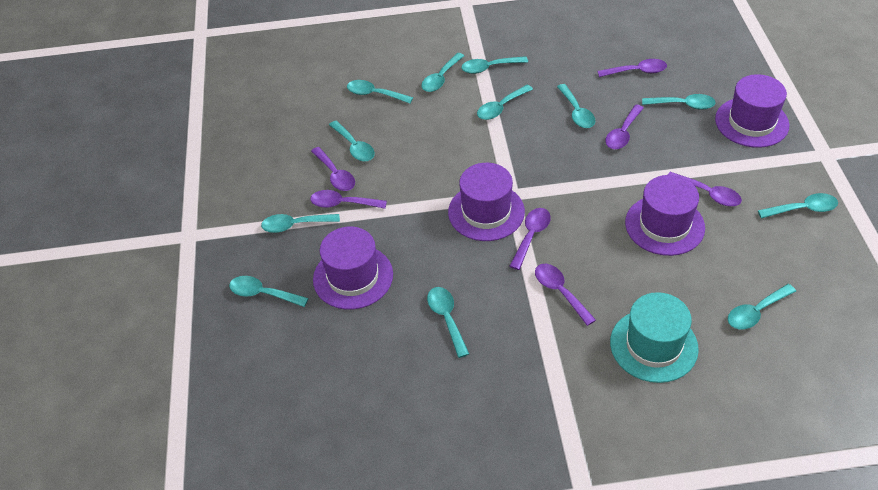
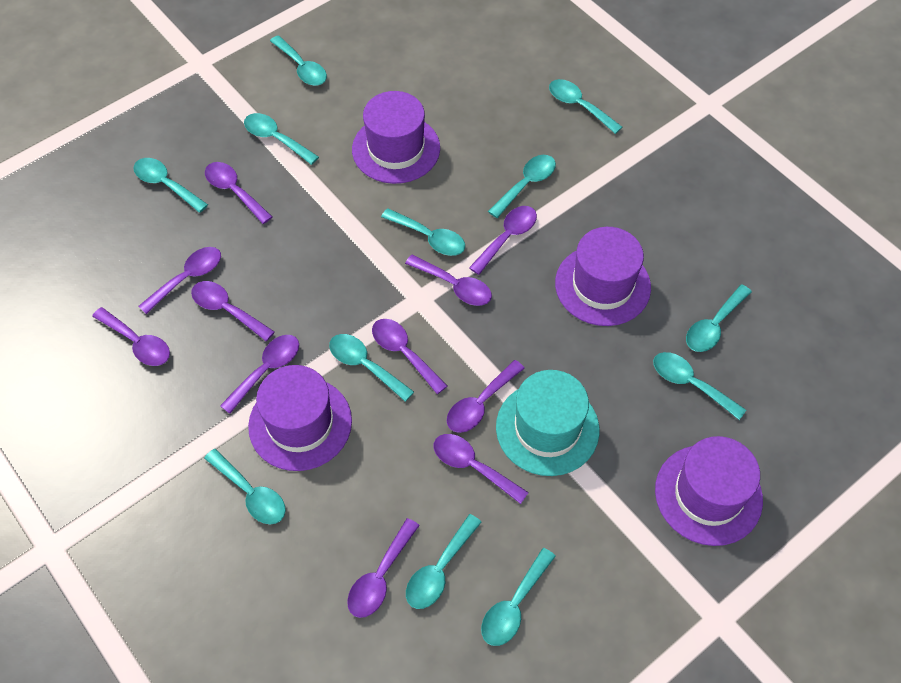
purple spoon: 7 -> 11

